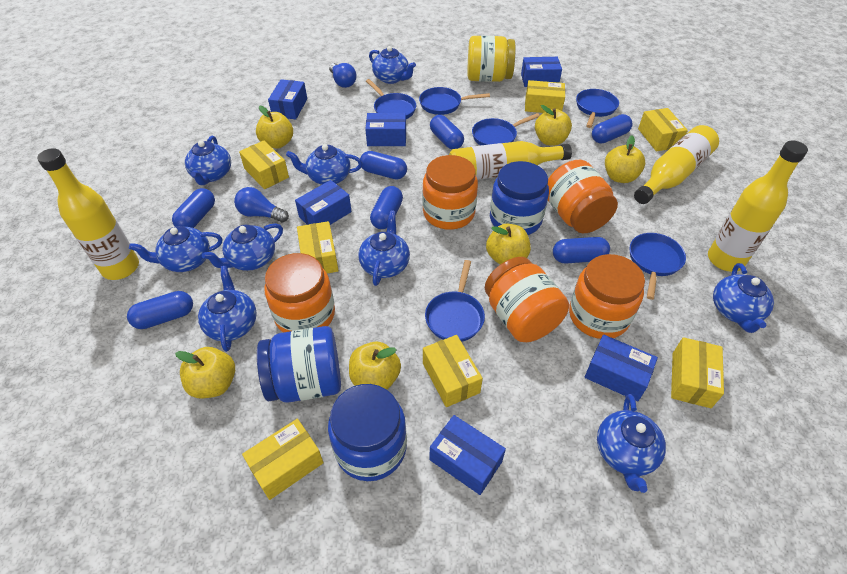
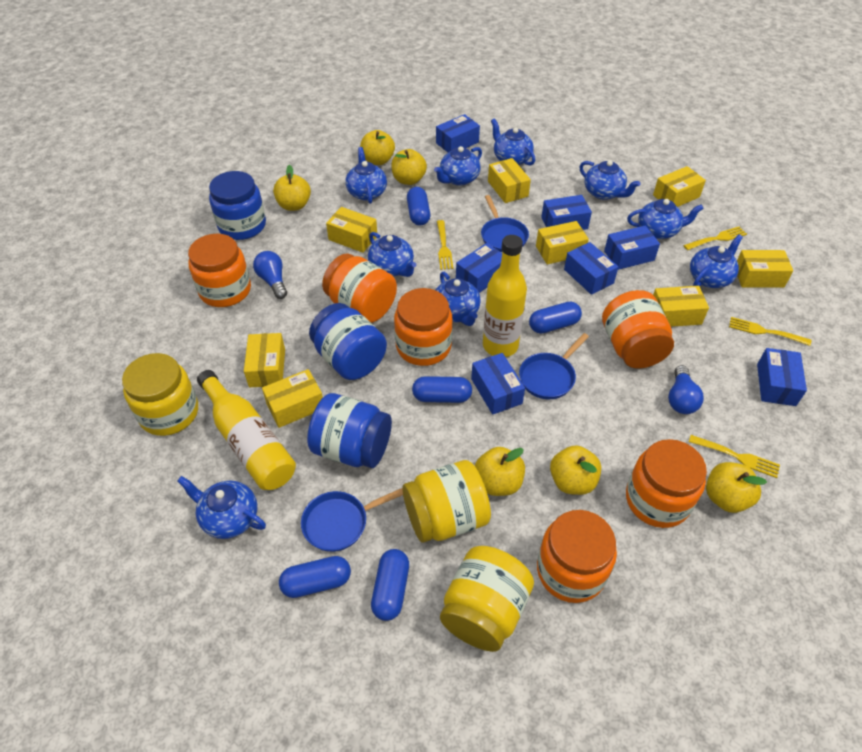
blue box: 6 -> 7
blue capsule: 7 -> 5
blue pan: 6 -> 3
orange jar: 5 -> 6
yellow bottle: 4 -> 2
yellow box: 7 -> 8
yellow fork: 0 -> 4
yellow jar: 1 -> 3

